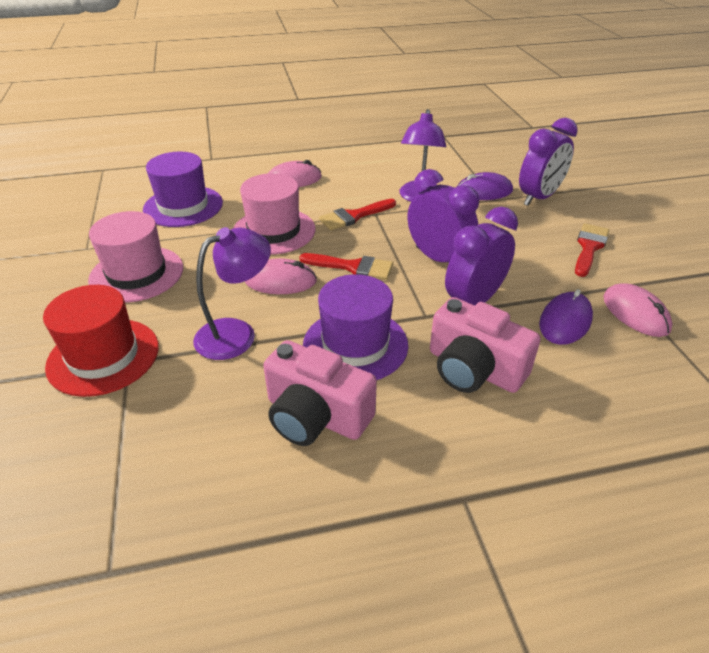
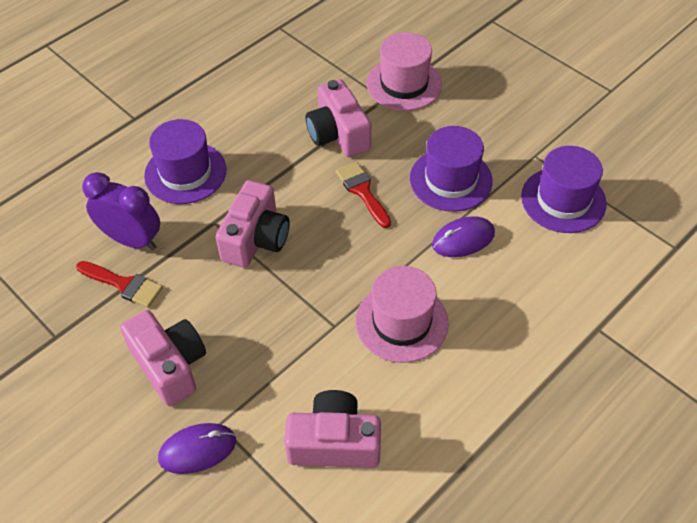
pink camera: 2 -> 4
pink mouse: 3 -> 0
purple clock: 3 -> 1
purple hat: 2 -> 3
purple lamp: 2 -> 0
red brush: 3 -> 2
red hat: 1 -> 0

